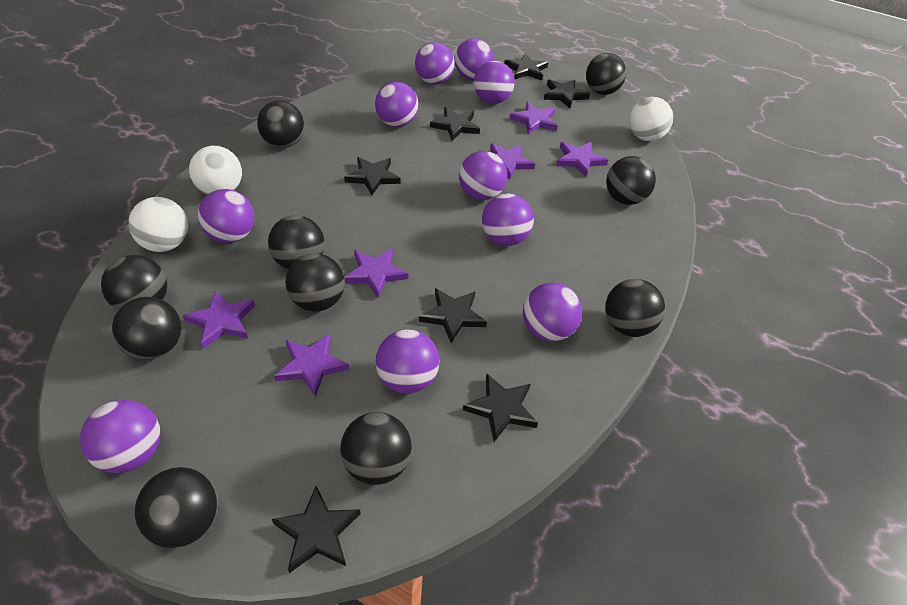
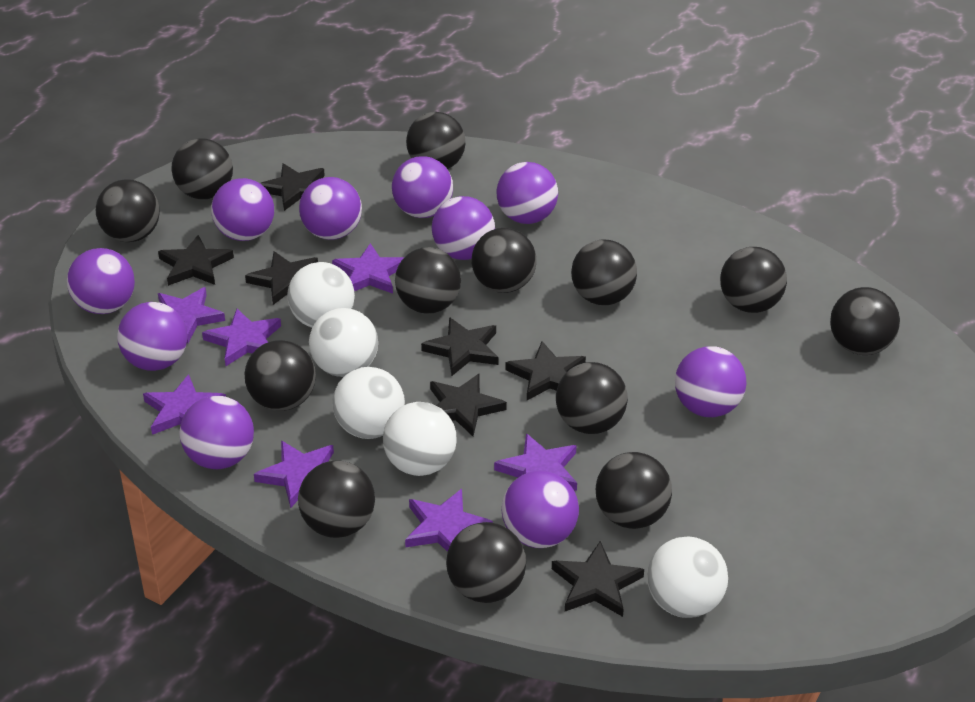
black ball: 10 -> 13
purple star: 6 -> 7
white ball: 3 -> 5

